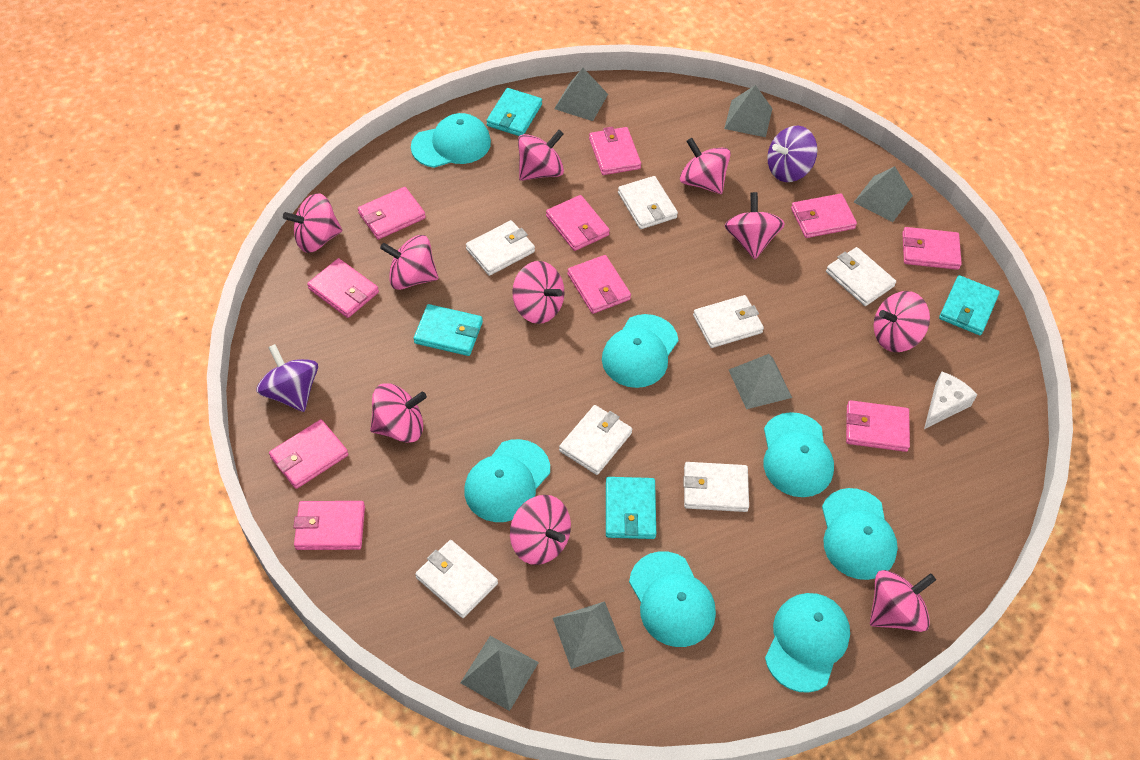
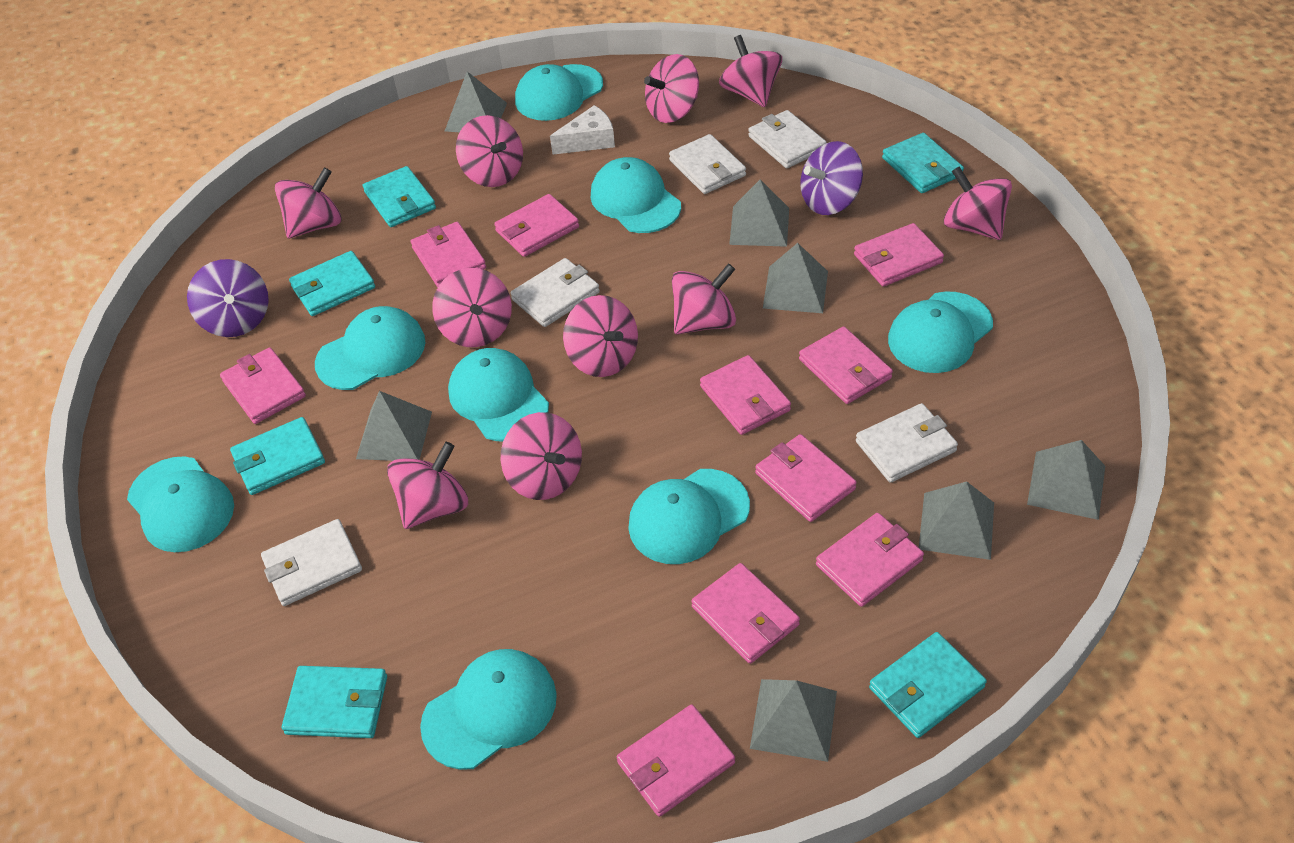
grey pyramid: 6 -> 7
turquoise cap: 7 -> 8
turquoise wallet: 4 -> 6
white wallet: 7 -> 5

